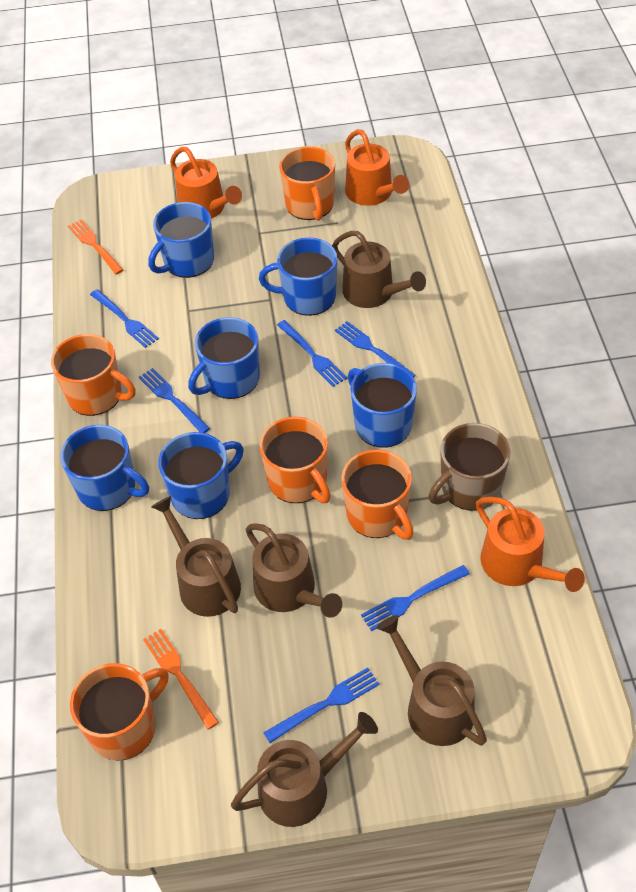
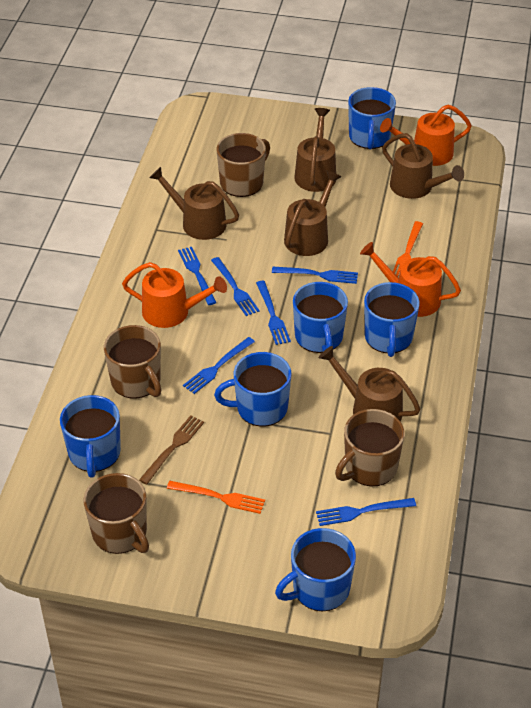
brown fork: 0 -> 1
brown mug: 1 -> 4
orange mug: 5 -> 0

